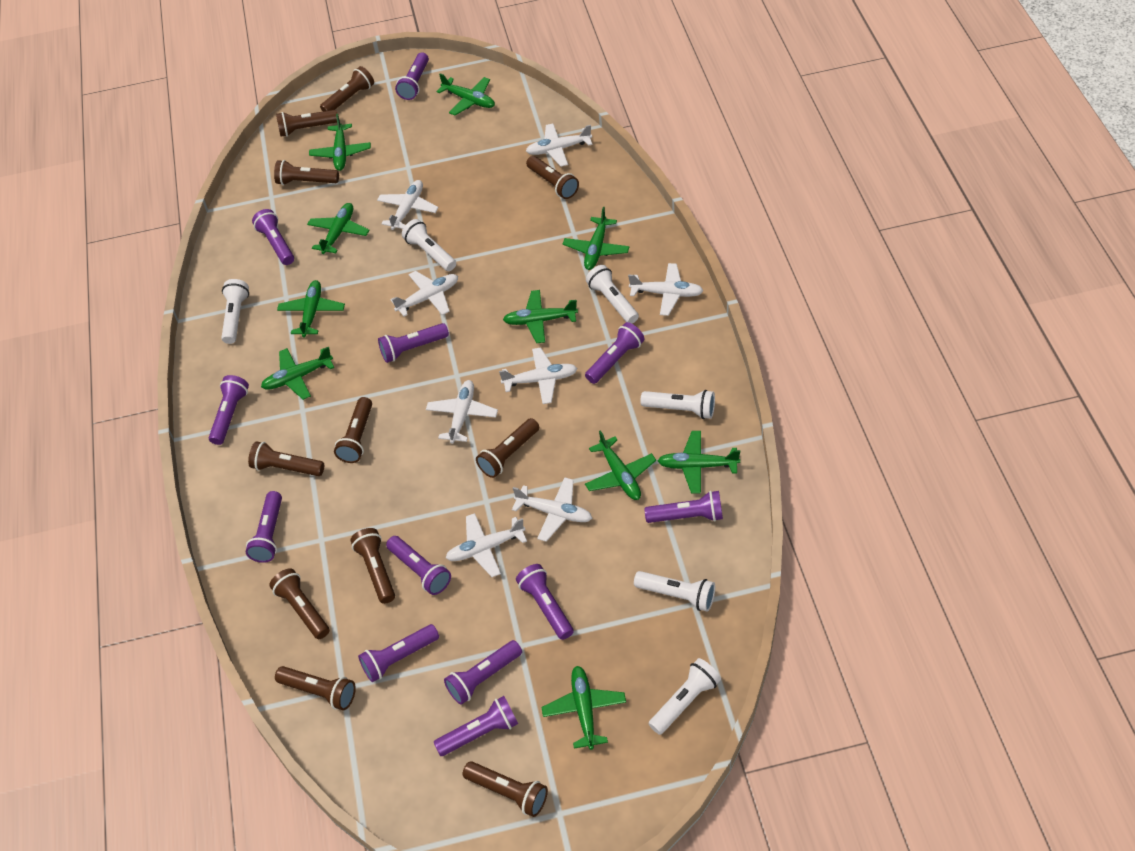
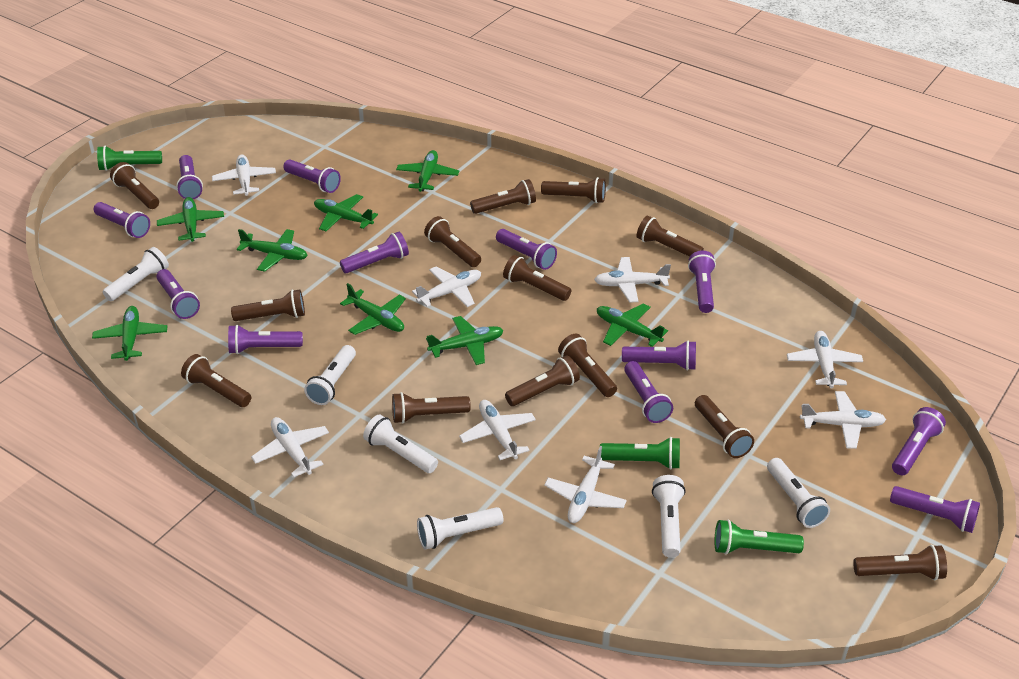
brown flashlight: 11 -> 13
green flashlight: 0 -> 3
green plane: 10 -> 8

